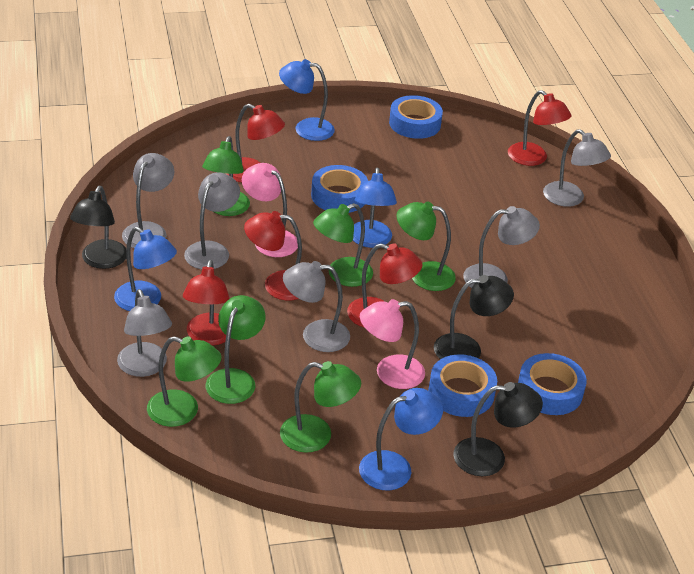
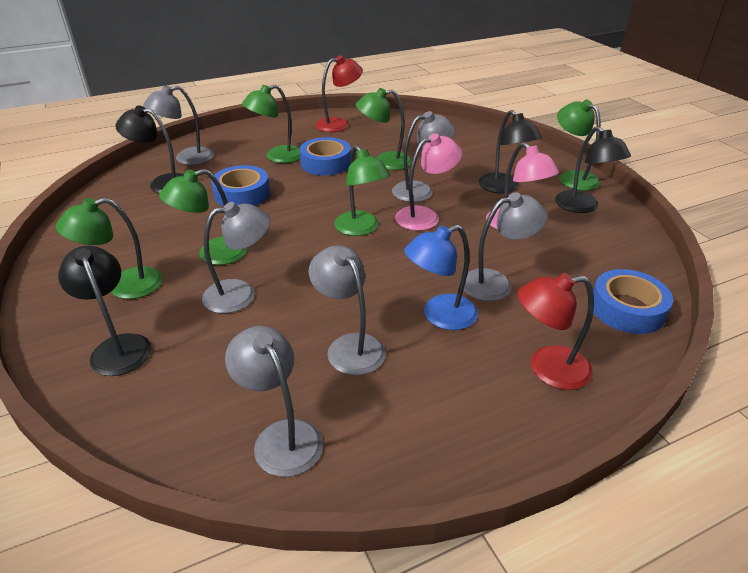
black lamp: 3 -> 4
blue lamp: 4 -> 1
blue tape: 4 -> 3
red lamp: 5 -> 2

